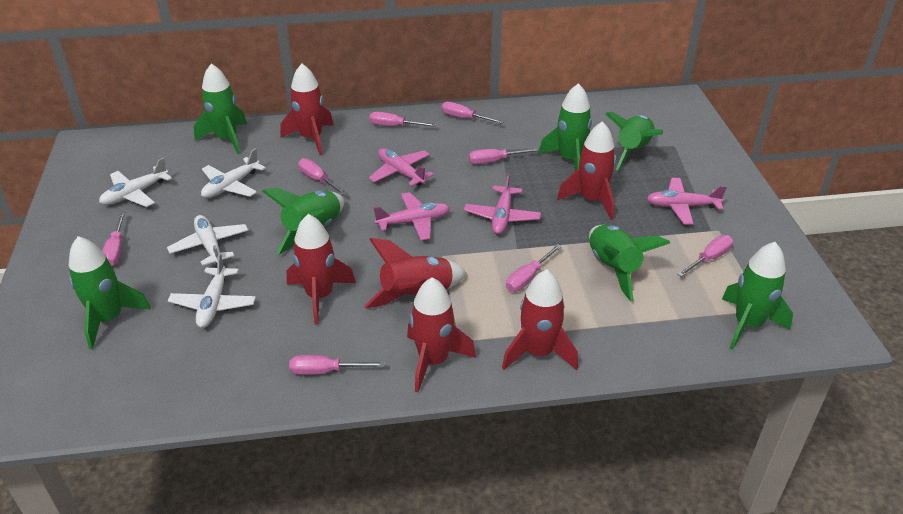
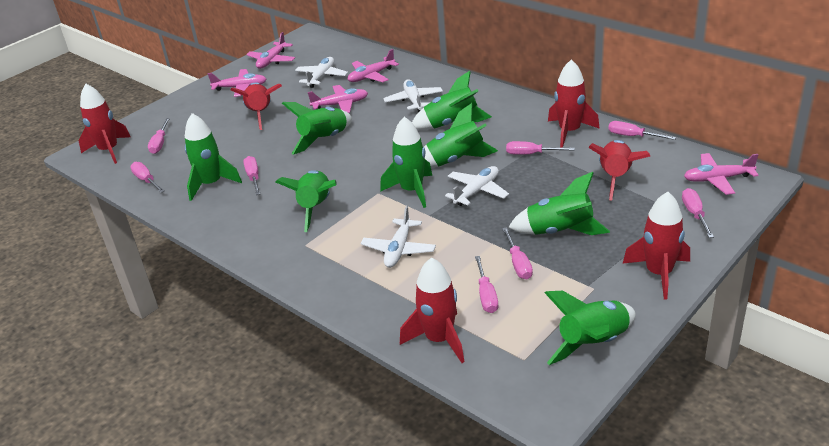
green rocket: 7 -> 8
pink plane: 4 -> 5

